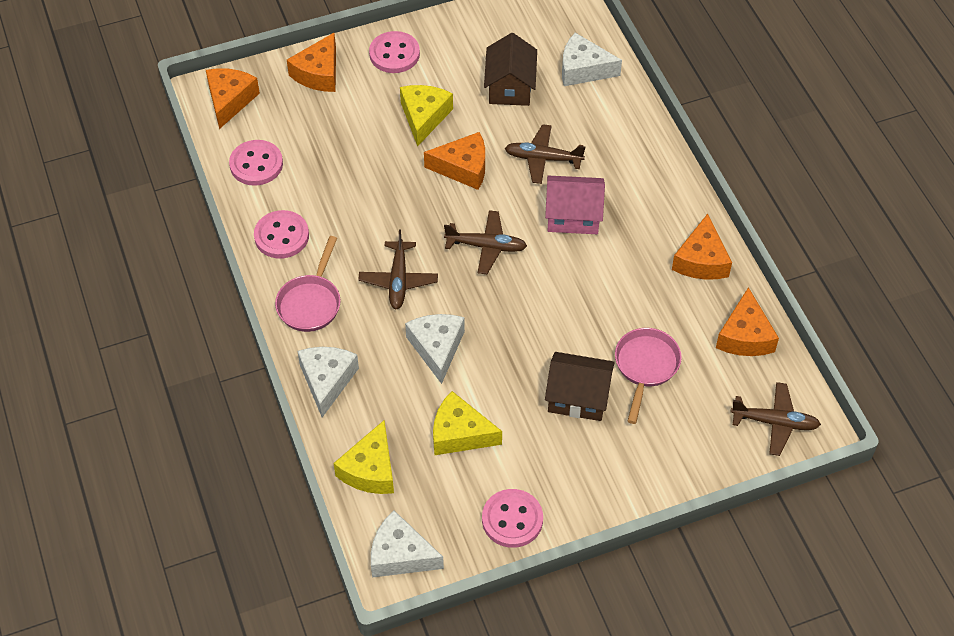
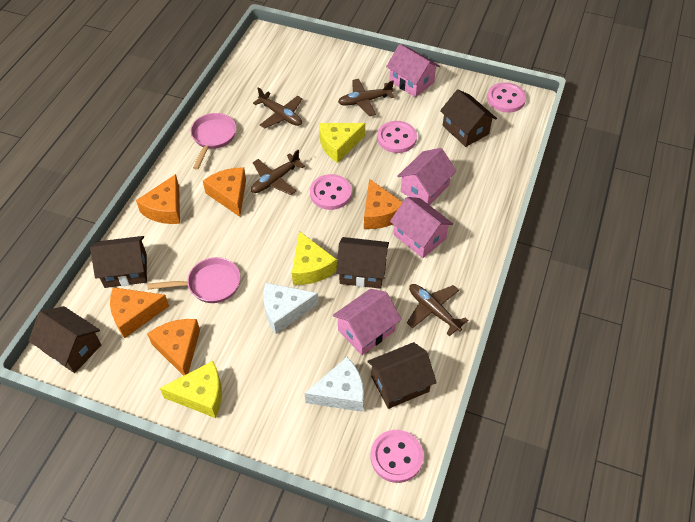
brown house: 2 -> 5
pink house: 1 -> 4
white cheese: 4 -> 2

